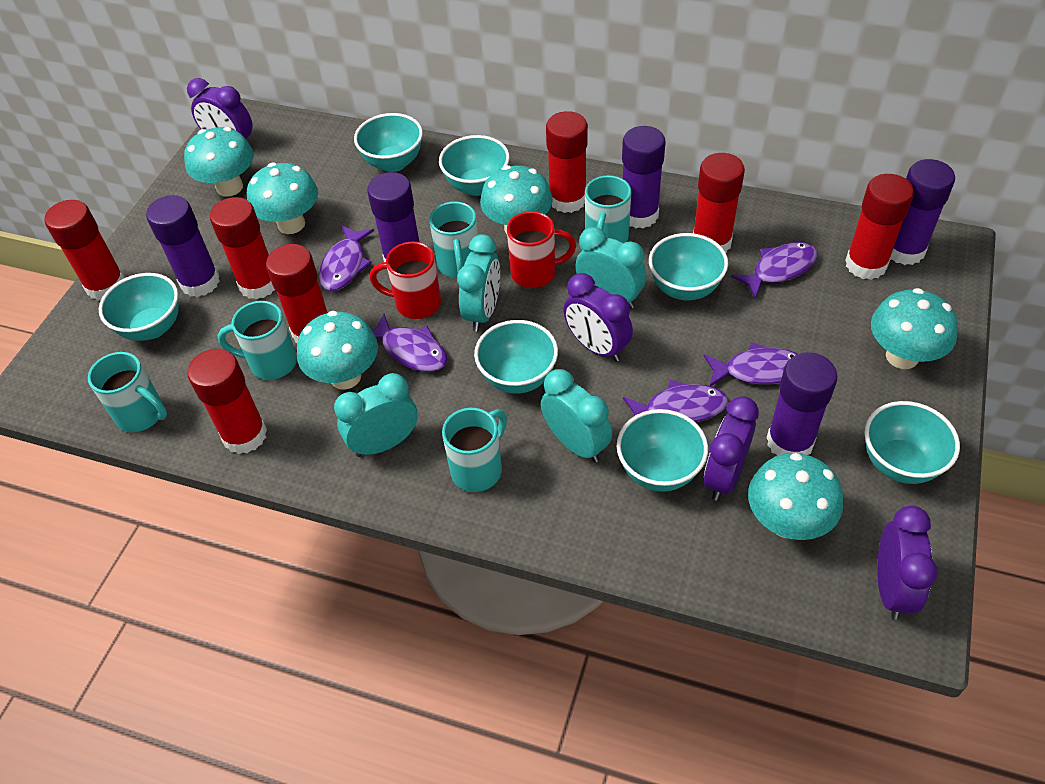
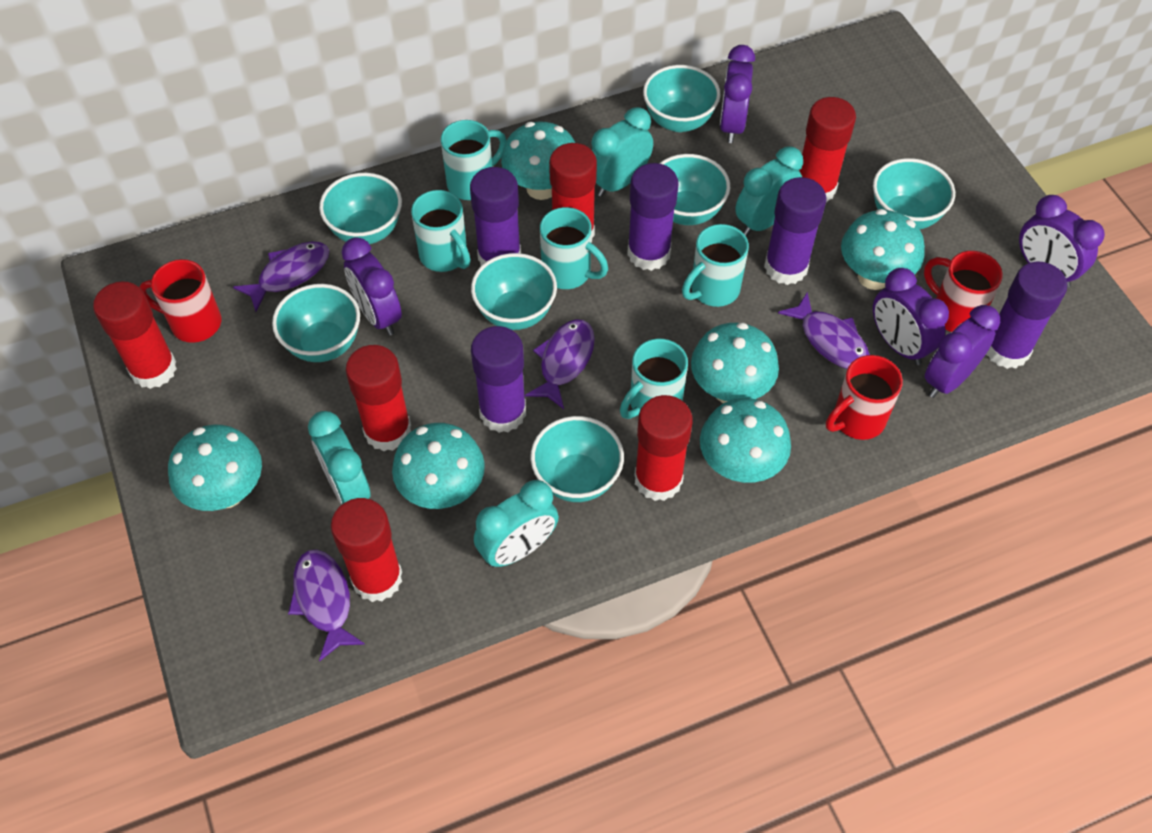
purple clock: 4 -> 5
purple fish: 5 -> 4
red glue stick: 7 -> 6
red mug: 2 -> 3

